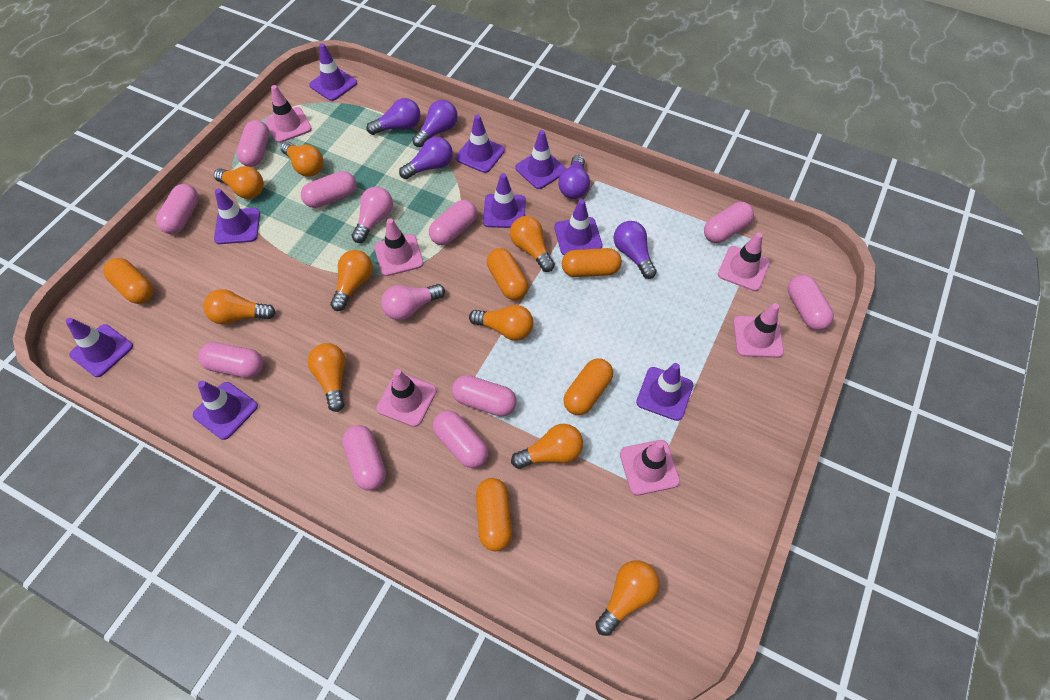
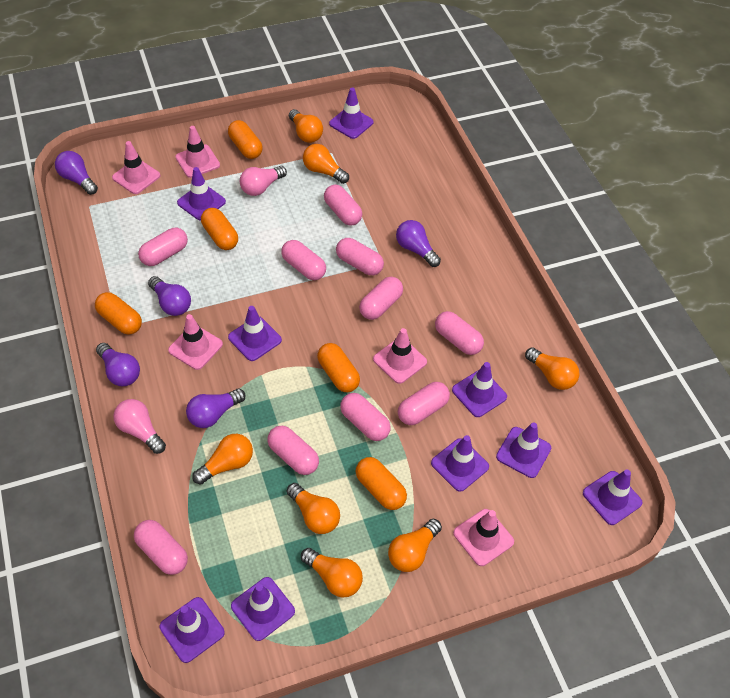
orange light bulb: 9 -> 7
pink traffic cone: 6 -> 5

